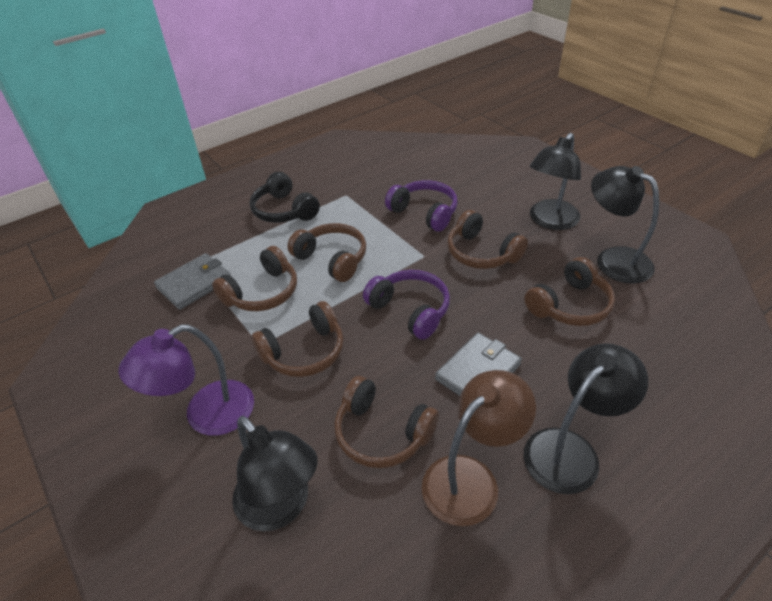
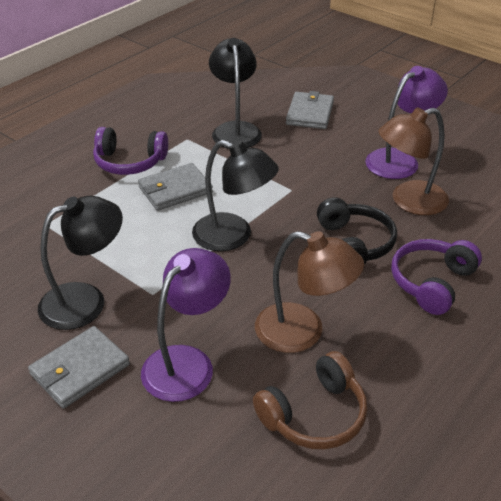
black lamp: 4 -> 3
brown headphones: 6 -> 1
brown lamp: 1 -> 2
grey wallet: 2 -> 3
purple lamp: 1 -> 2

